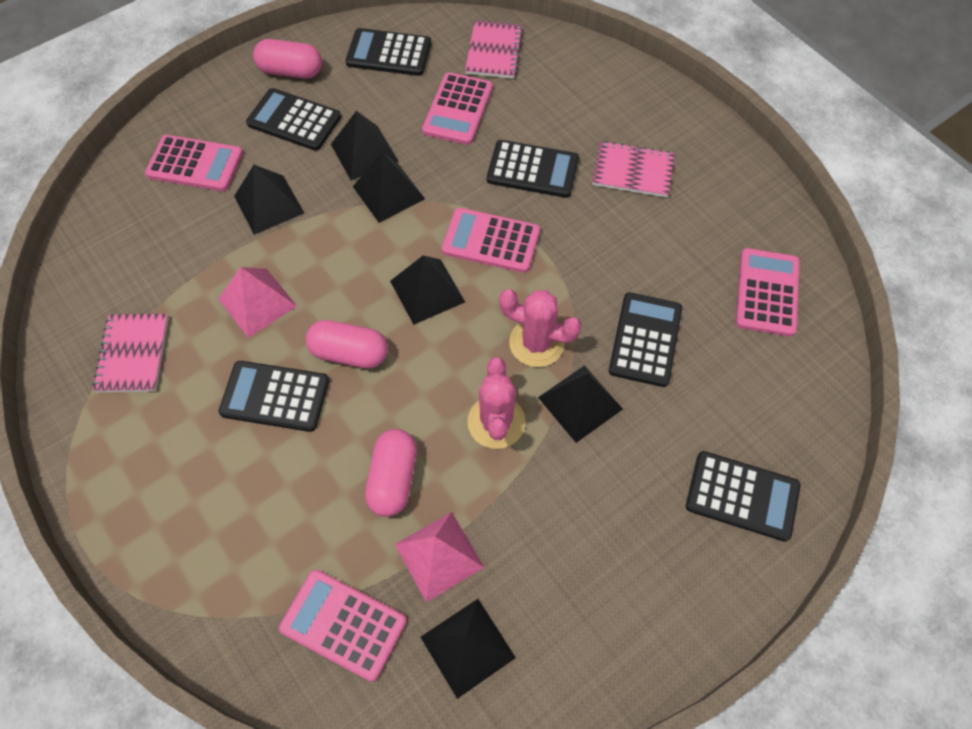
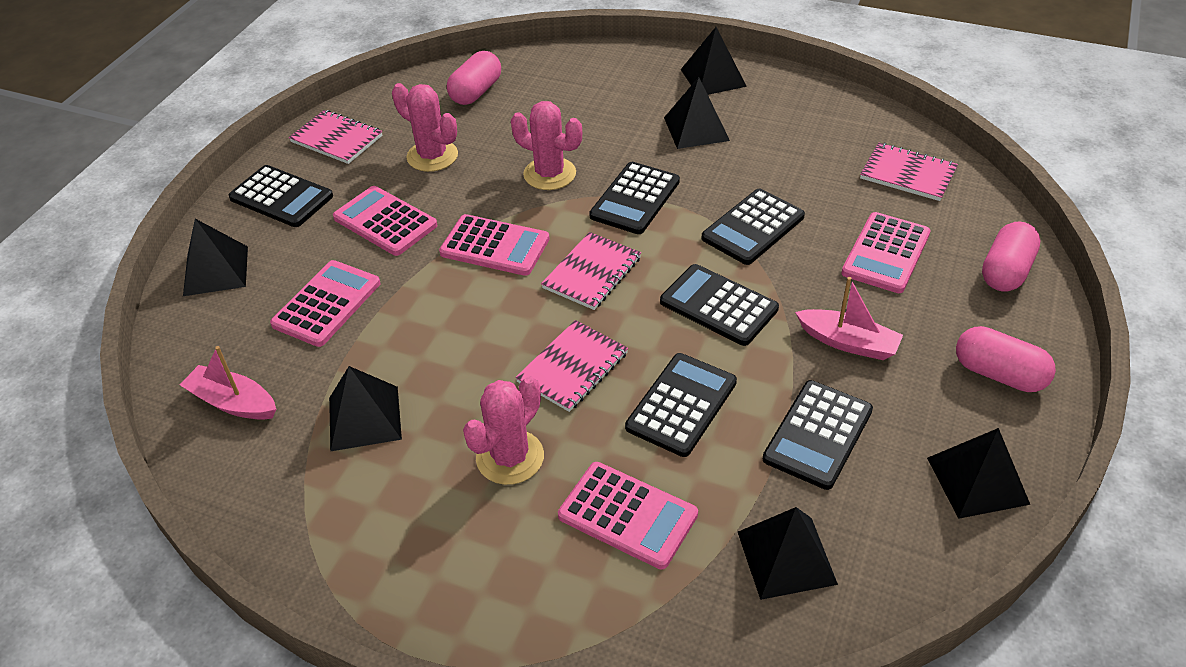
pink boat: 0 -> 2
pink cactus: 2 -> 3
pink notebook: 3 -> 4
pink pyramid: 2 -> 0

